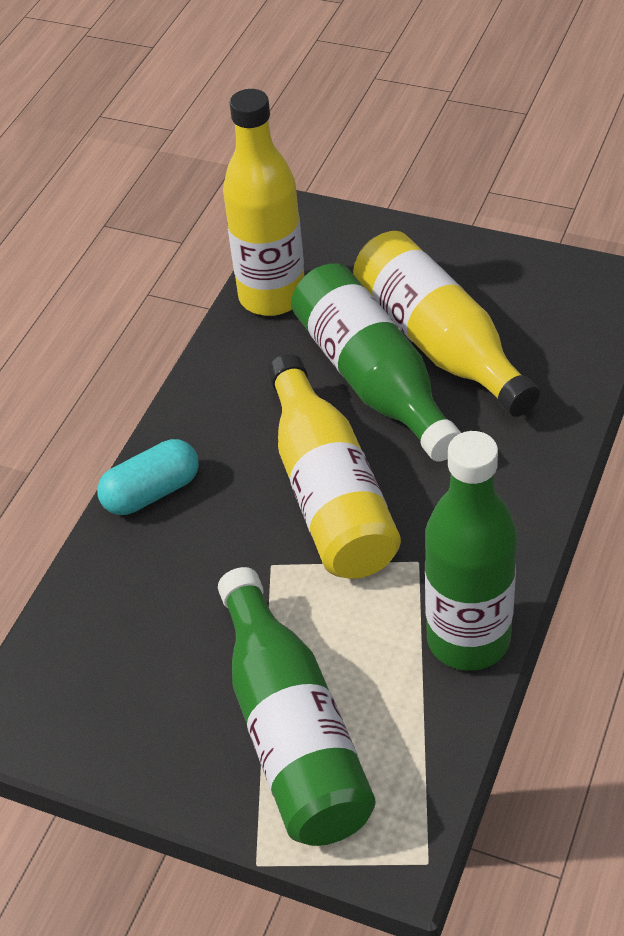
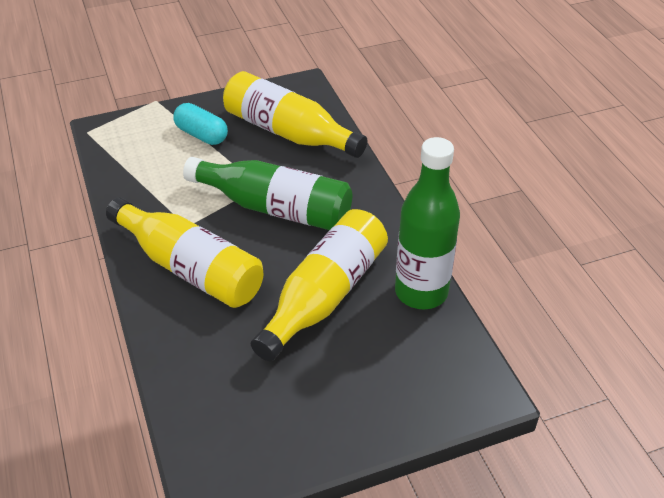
green bottle: 3 -> 2

